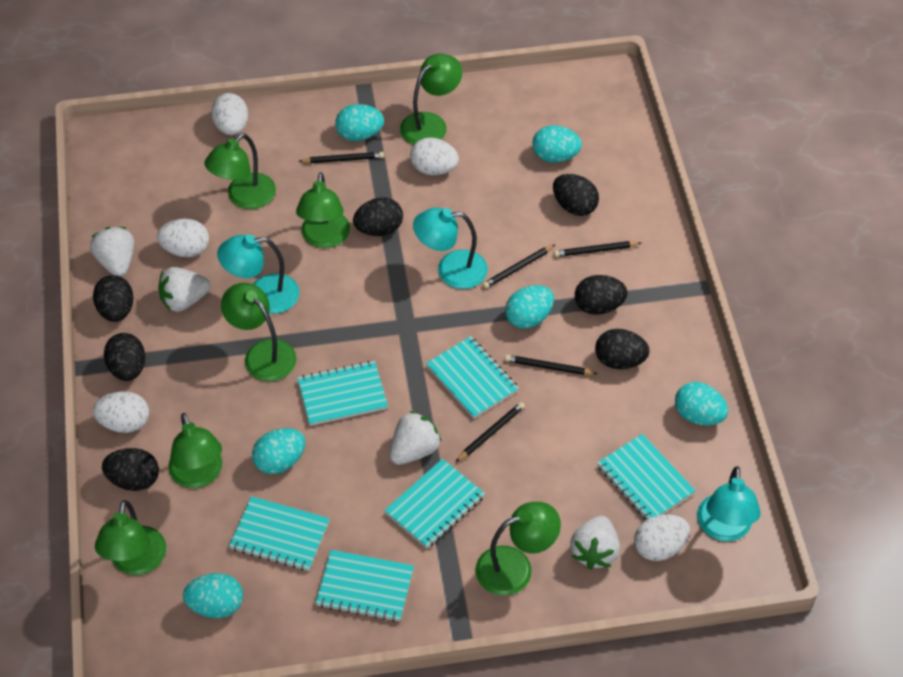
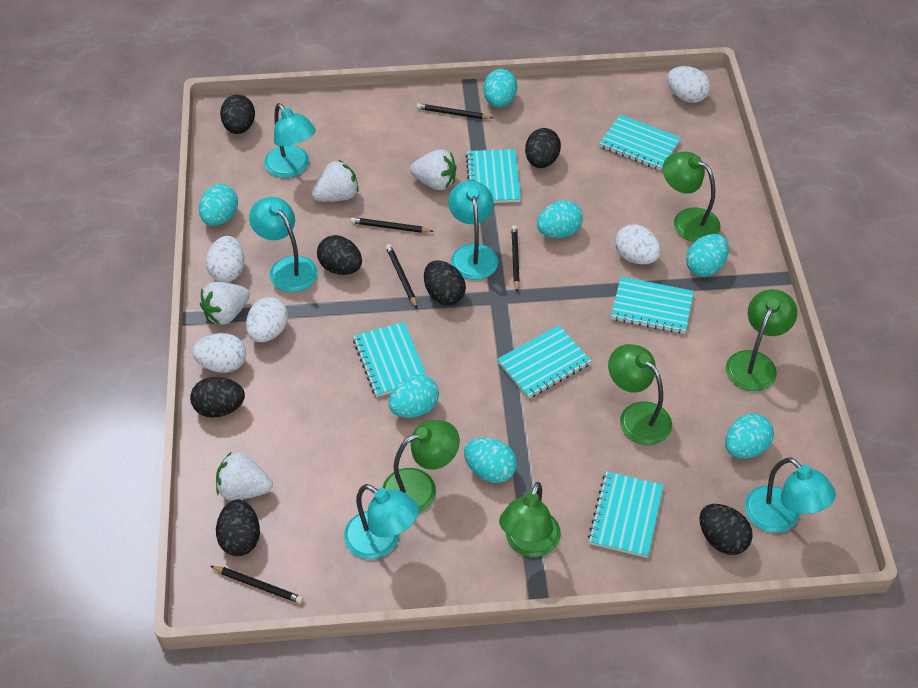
green lamp: 7 -> 5
turquoise egg: 6 -> 7
turquoise lamp: 3 -> 5

